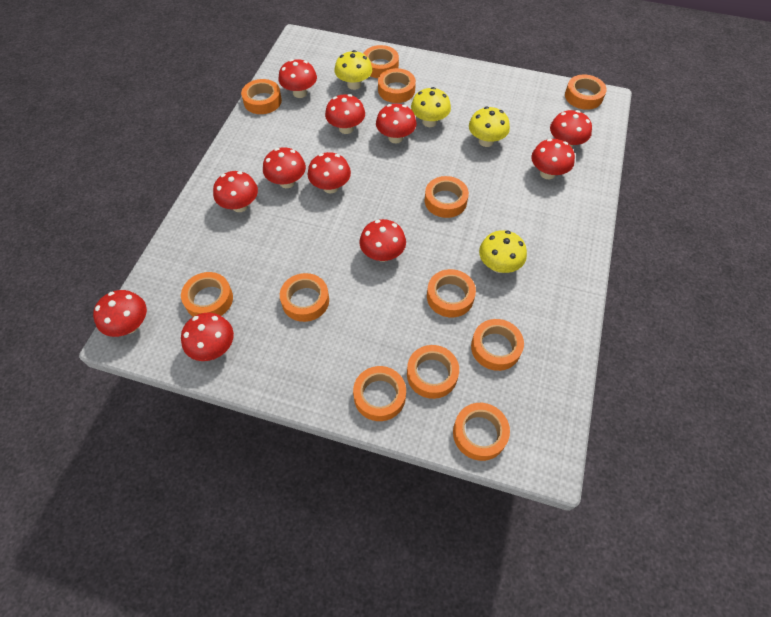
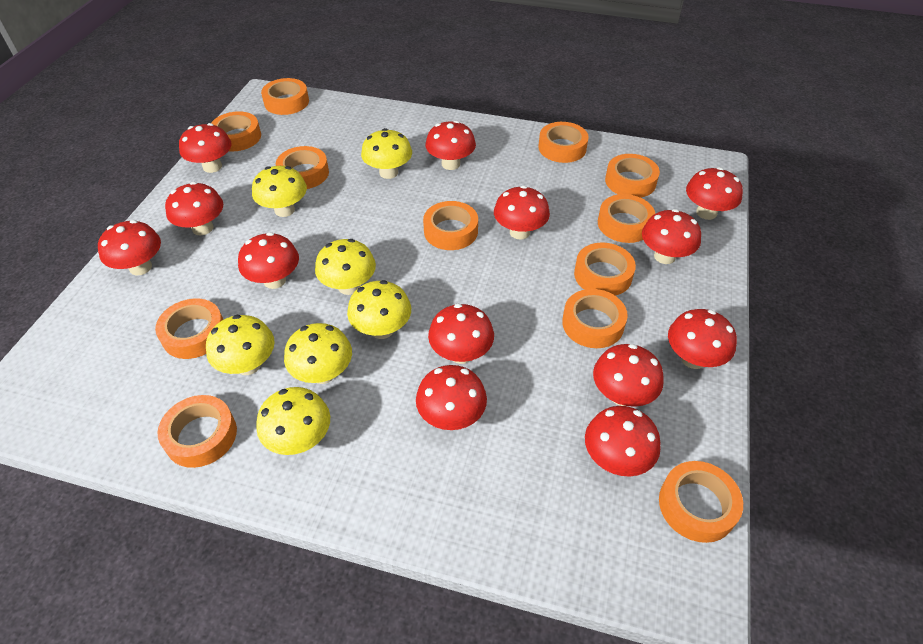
red mushroom: 11 -> 13
yellow mushroom: 4 -> 7

